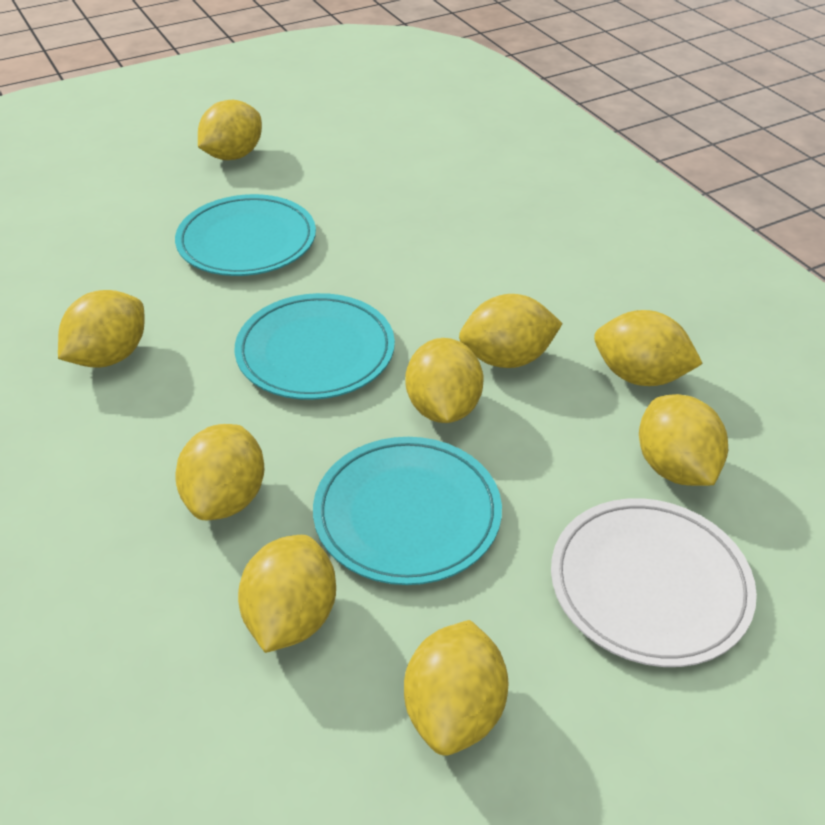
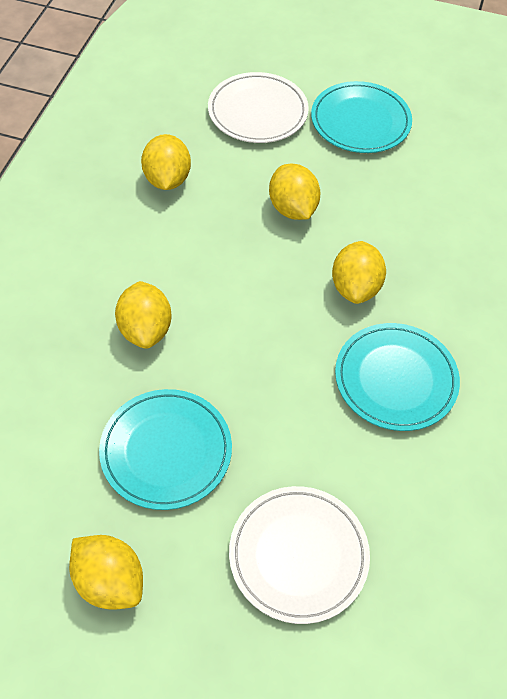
white plate: 1 -> 2
yellow lemon: 9 -> 5

